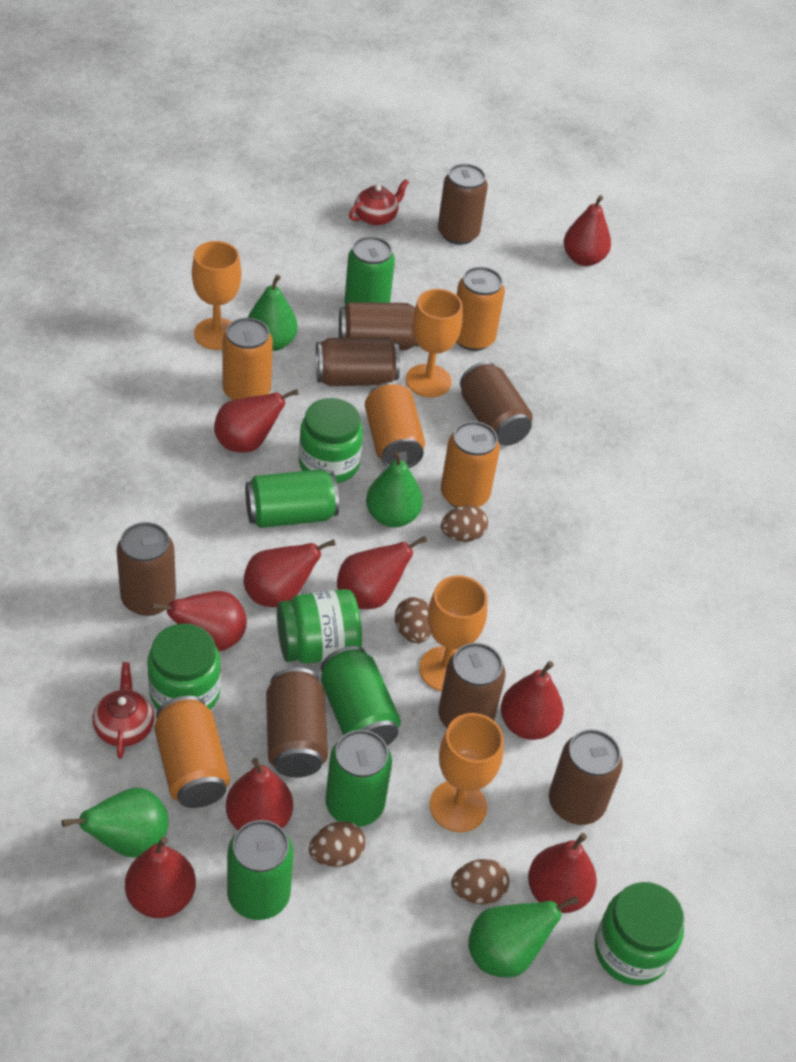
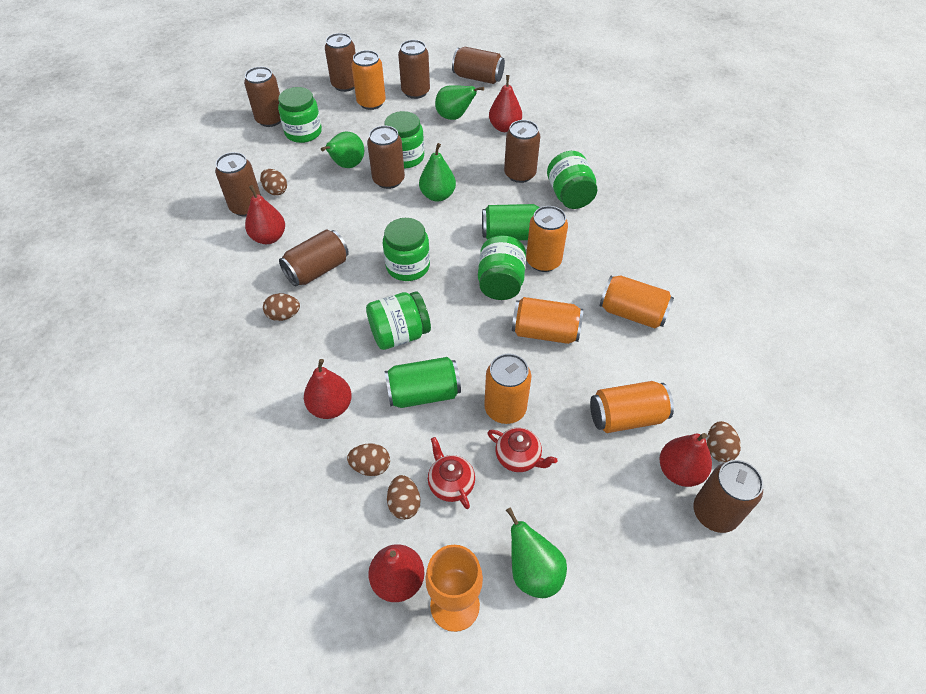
brown can: 8 -> 9
brown egg: 4 -> 5
green can: 5 -> 2
green jar: 4 -> 6
orange can: 5 -> 6
orange goblet: 4 -> 1
red pear: 9 -> 5

